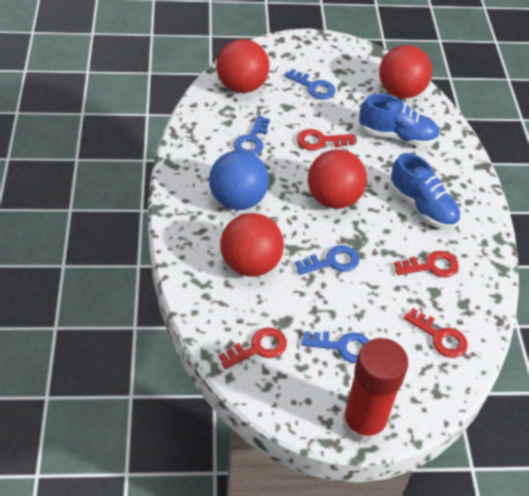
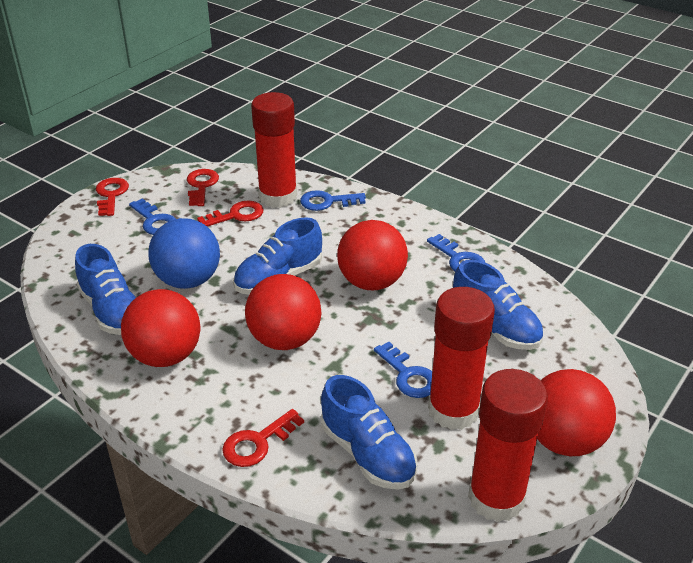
blue shoe: 2 -> 4
red glue stick: 1 -> 3

